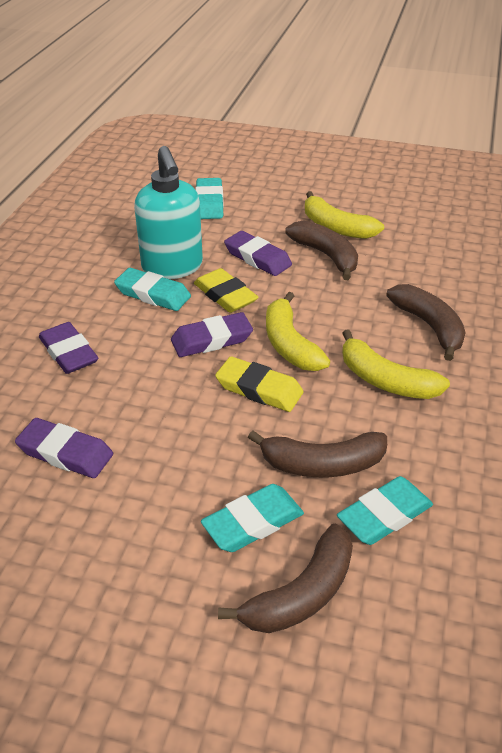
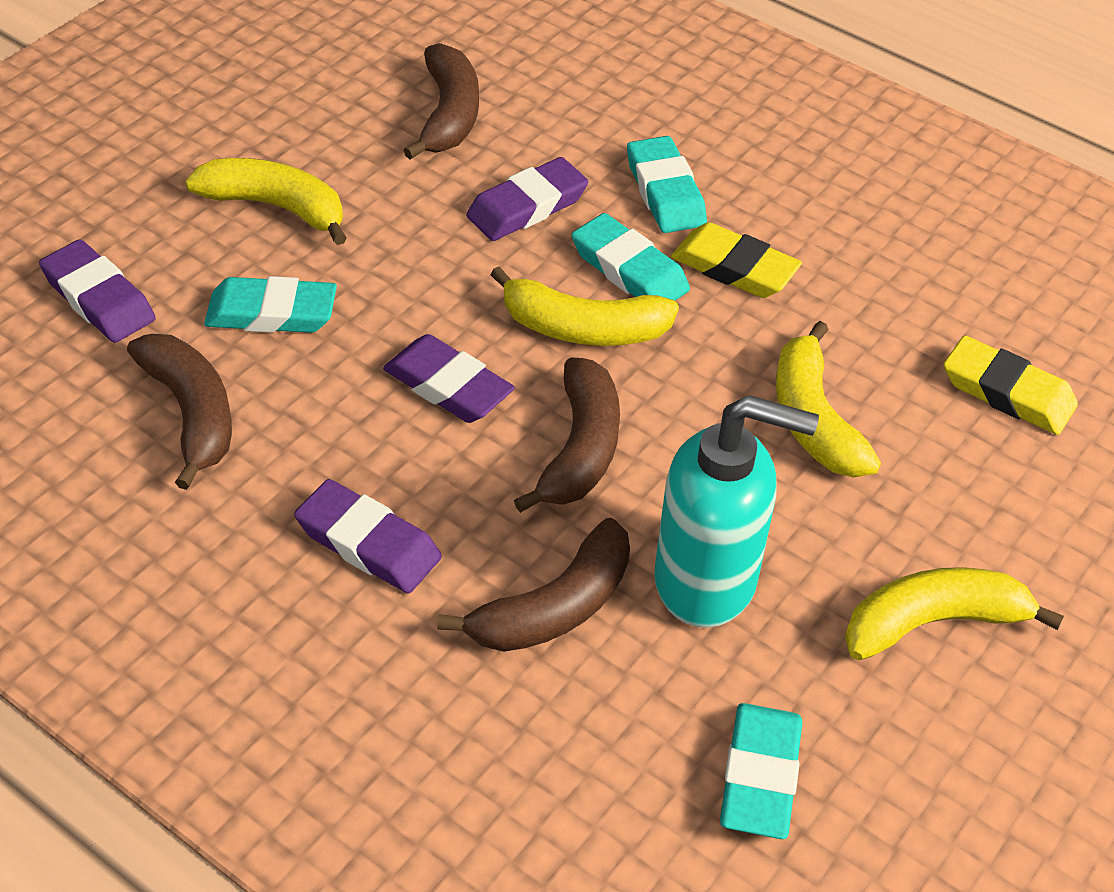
yellow banana: 3 -> 4

